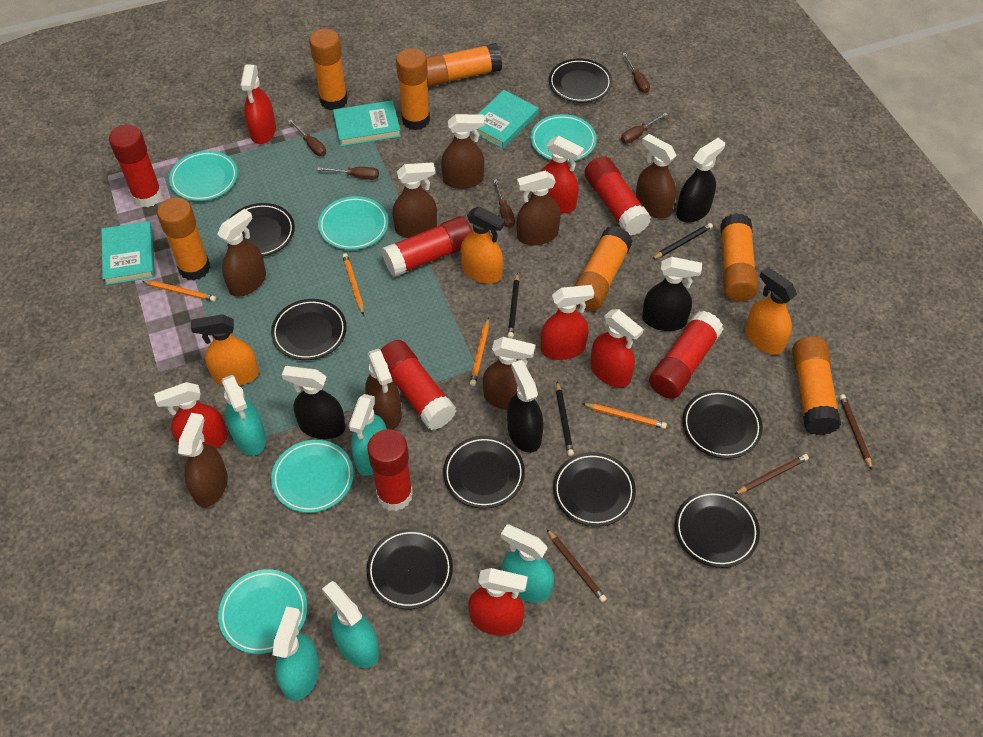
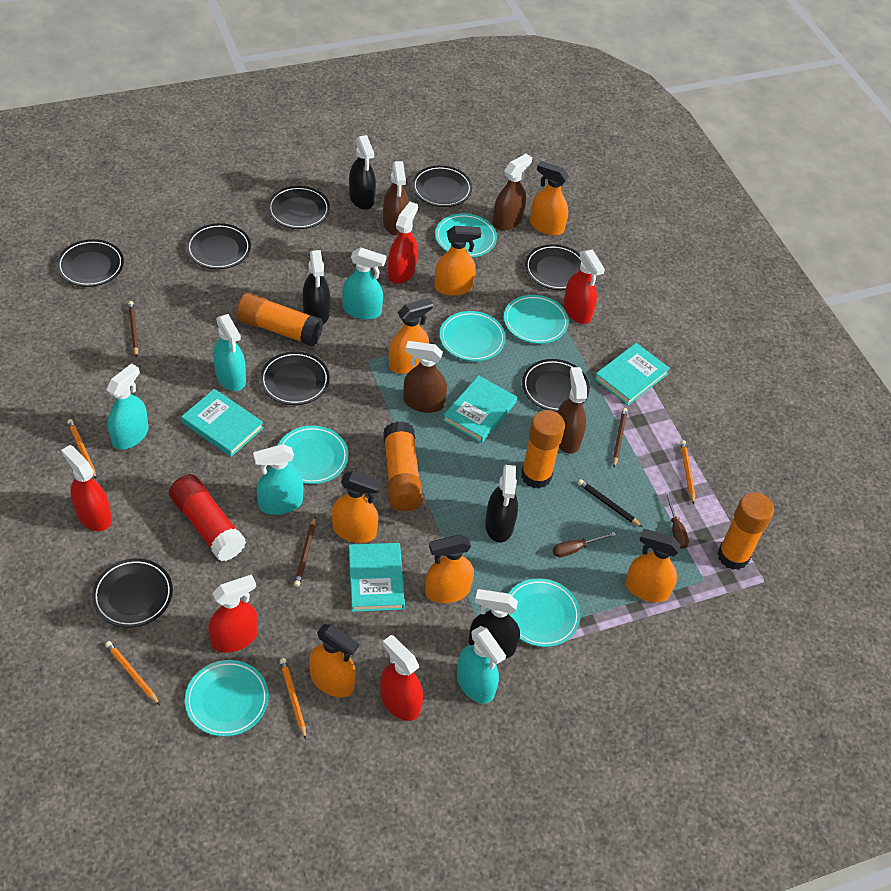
black pencil: 3 -> 1
brown screwdriver: 5 -> 2
brown spray bottle: 8 -> 4
orange glue stick: 7 -> 4
orange spray bottle: 3 -> 7
red glue stick: 6 -> 1
red spray bottle: 6 -> 5
turquoise book: 3 -> 4
turquoise plate: 5 -> 6

